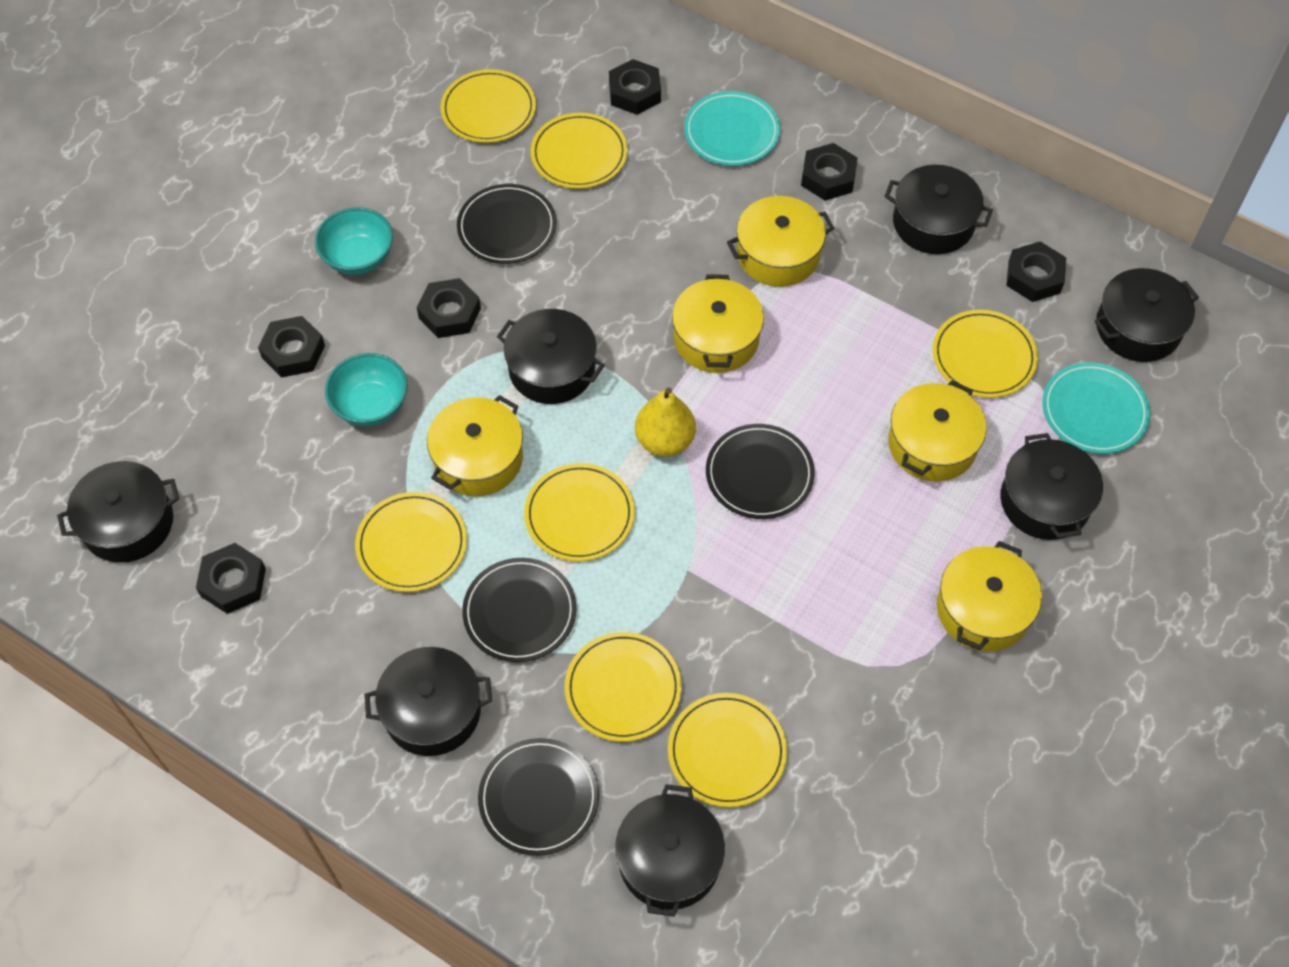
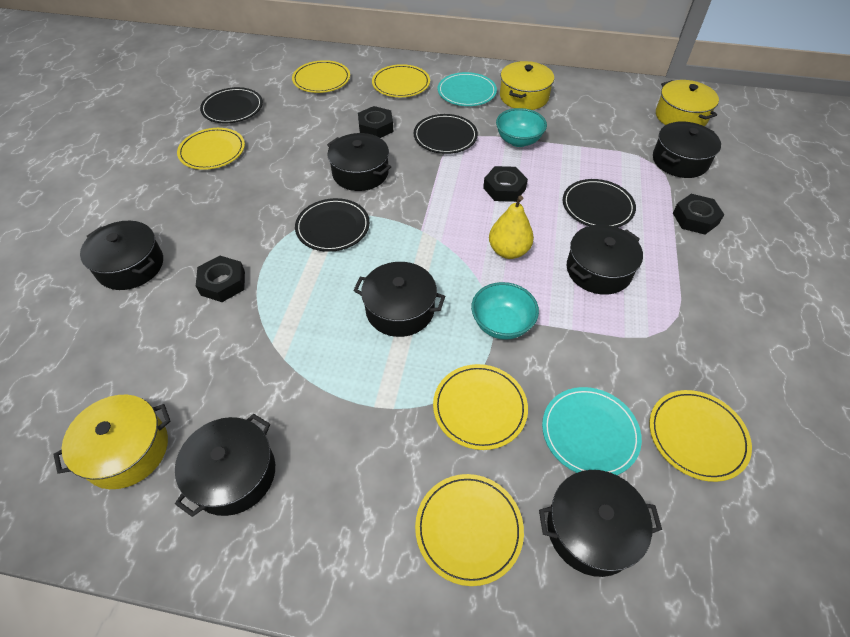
black nut: 6 -> 4
yellow plate: 7 -> 6
yellow pot: 5 -> 3

